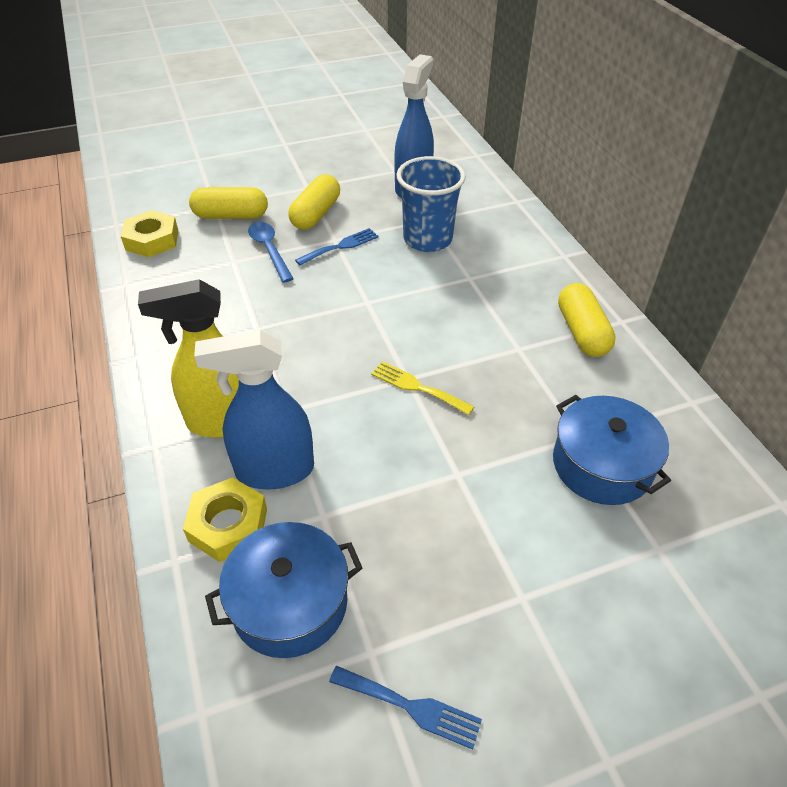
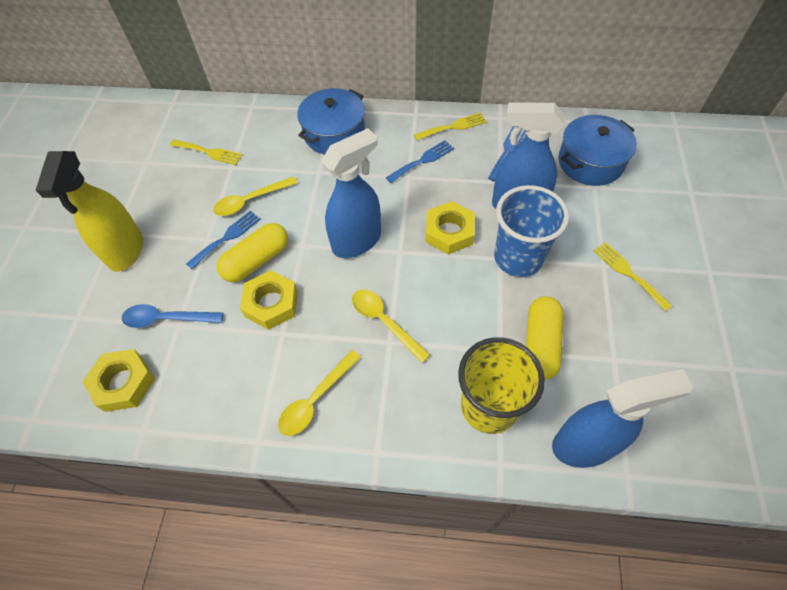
blue fork: 2 -> 3
blue spray bottle: 2 -> 3
yellow capsule: 3 -> 2
yellow cup: 0 -> 1
yellow fork: 1 -> 3
yellow nut: 2 -> 3
yellow spoon: 0 -> 3

